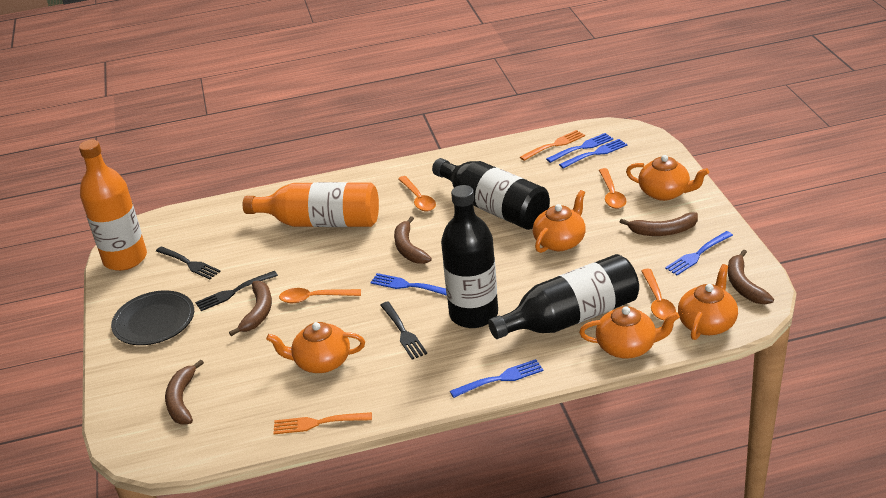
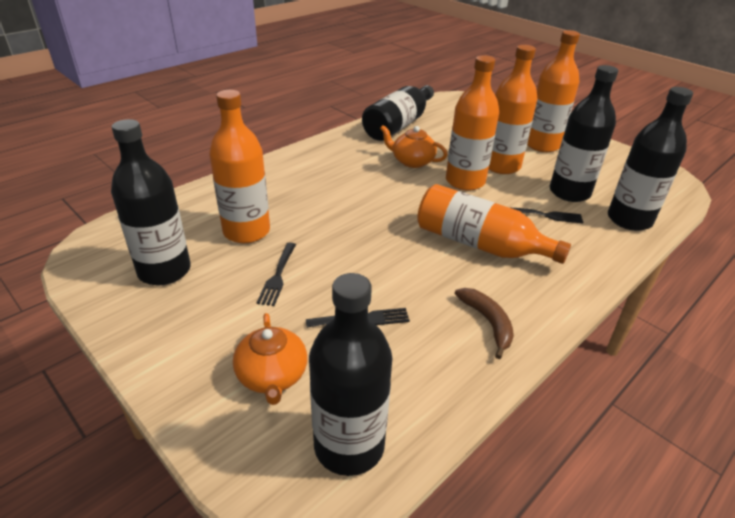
black bottle: 3 -> 5
black plate: 1 -> 0
blue fork: 5 -> 0
brown banana: 5 -> 1
orange bottle: 2 -> 5
orange fork: 2 -> 0
orange spoon: 4 -> 0
orange teapot: 5 -> 2

